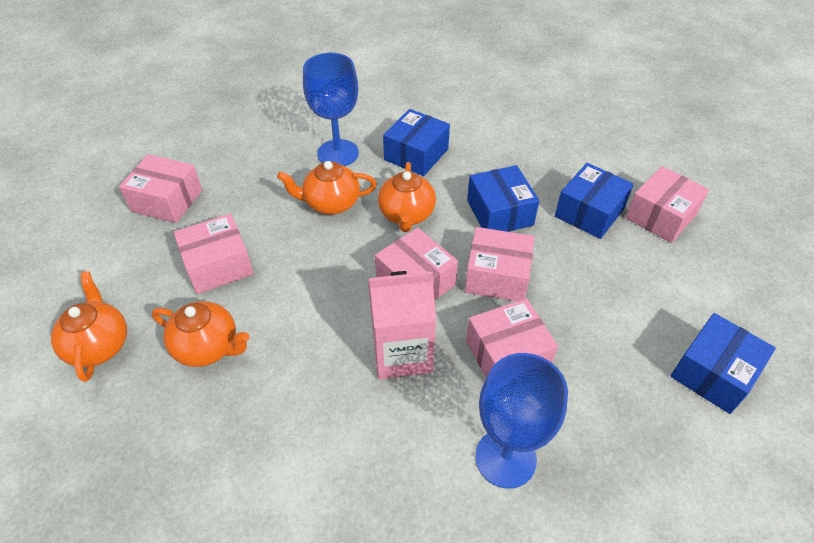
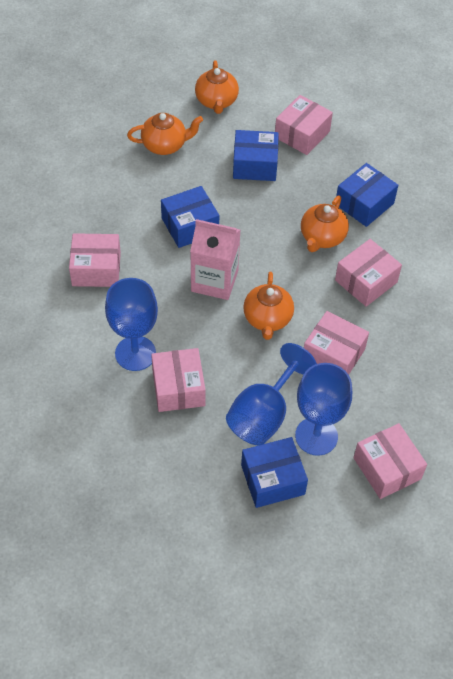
blue goblet: 2 -> 3

